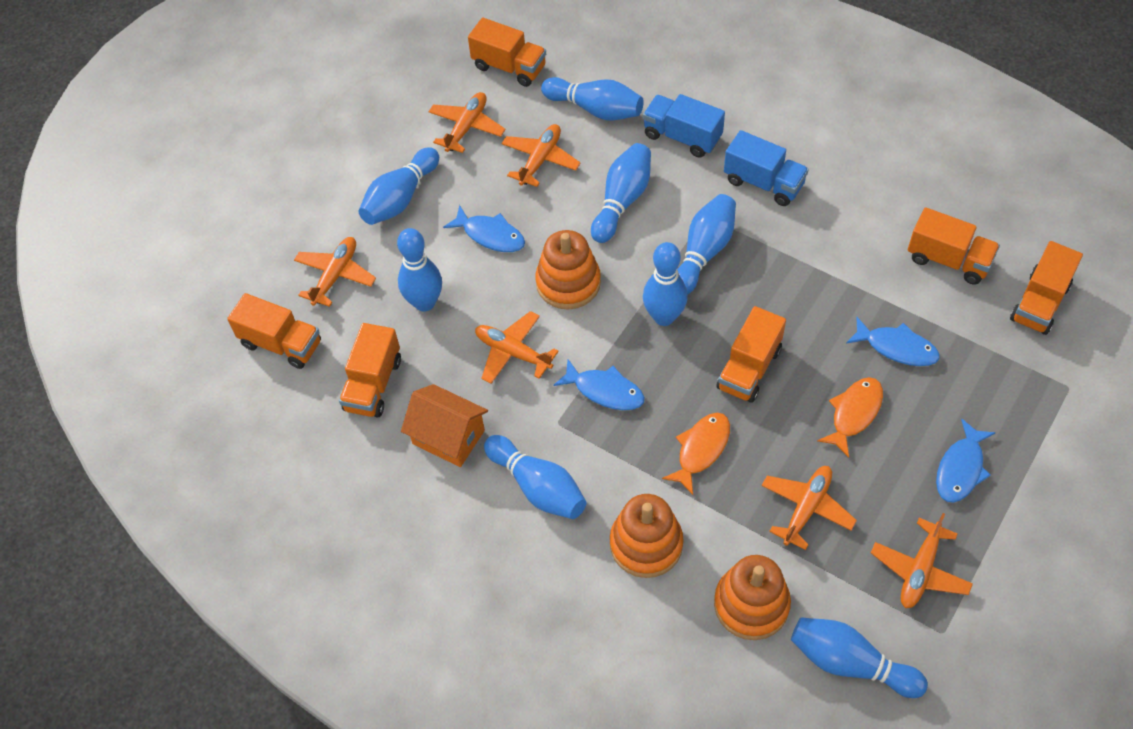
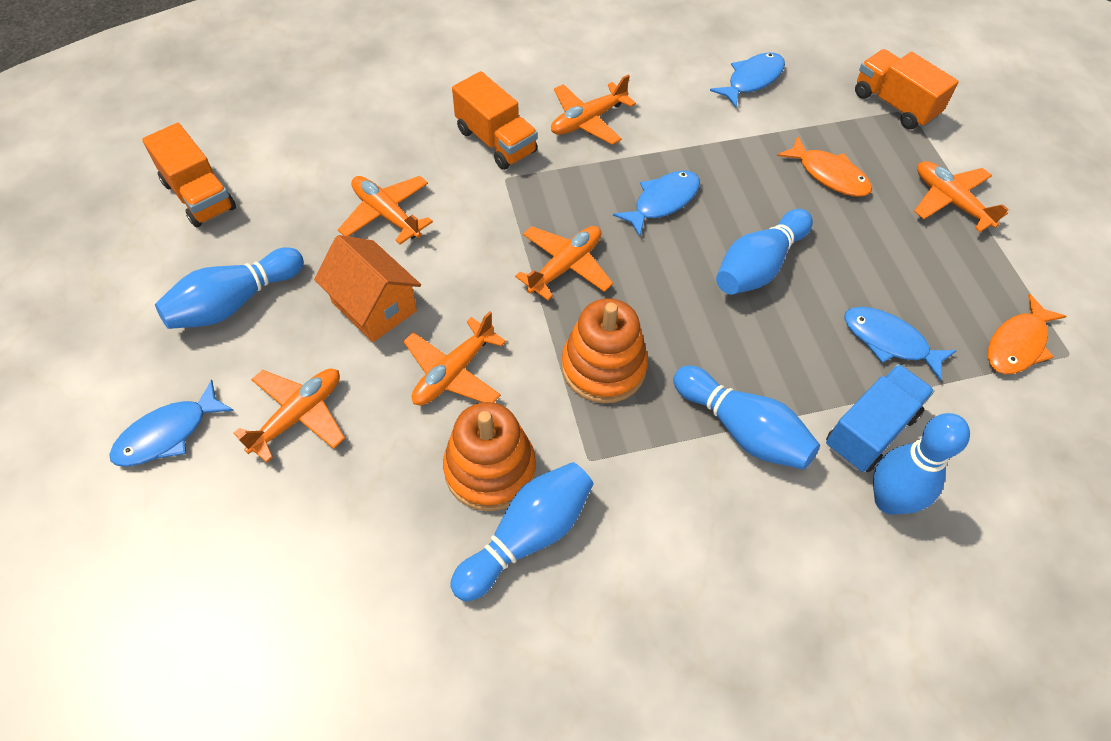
blue bowling pin: 8 -> 5
blue truck: 2 -> 1
orange stacking toy: 3 -> 2
orange truck: 6 -> 3

